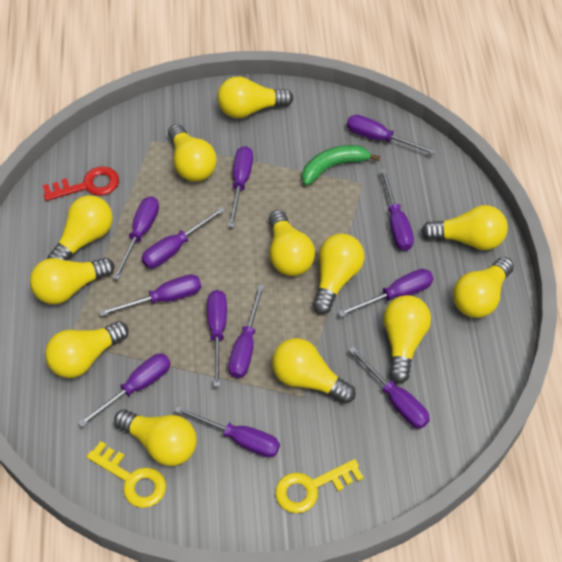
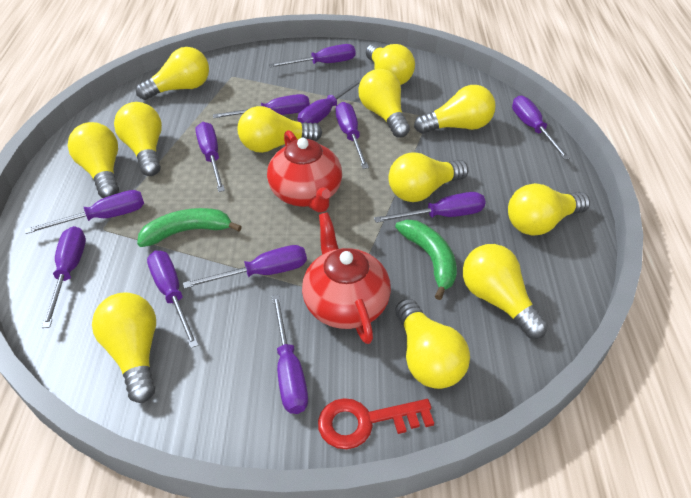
green banana: 1 -> 2
red teapot: 0 -> 2
yellow key: 2 -> 0

